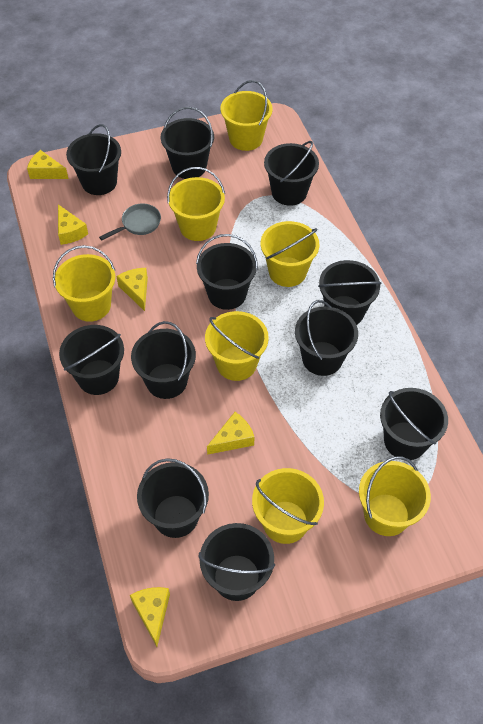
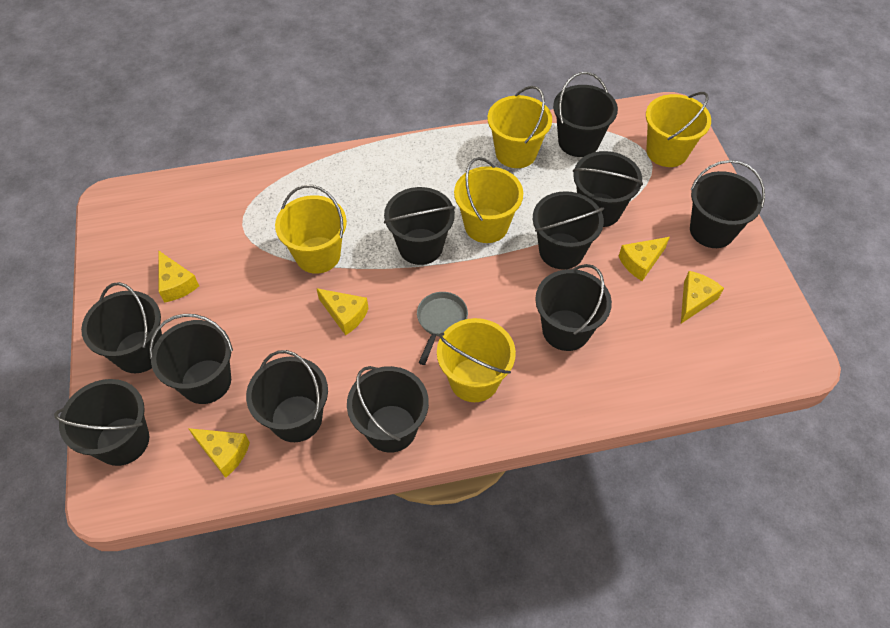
yellow bucket: 7 -> 5

